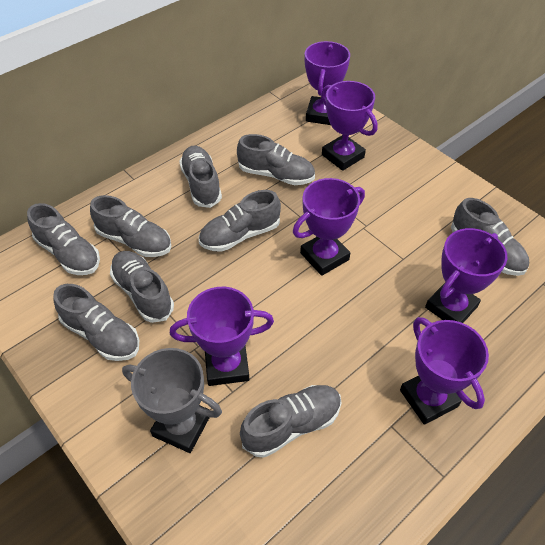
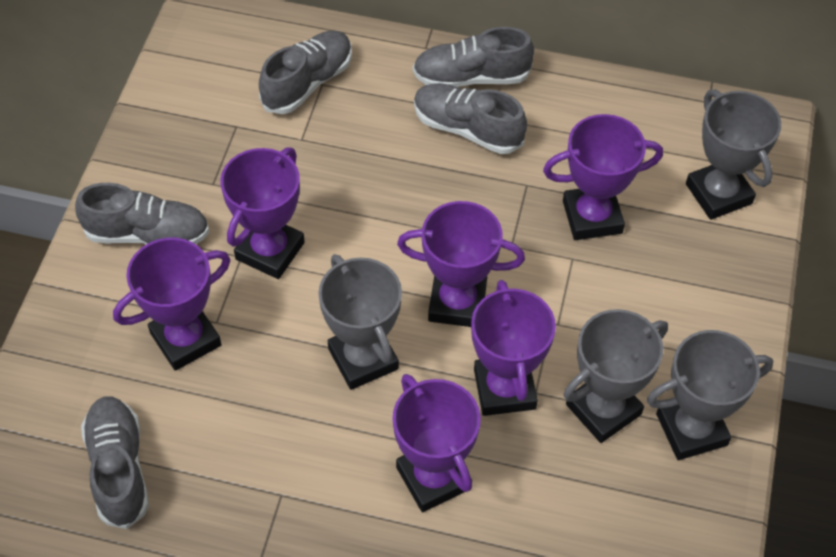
grey shoe: 9 -> 5
grey trophy: 1 -> 4

